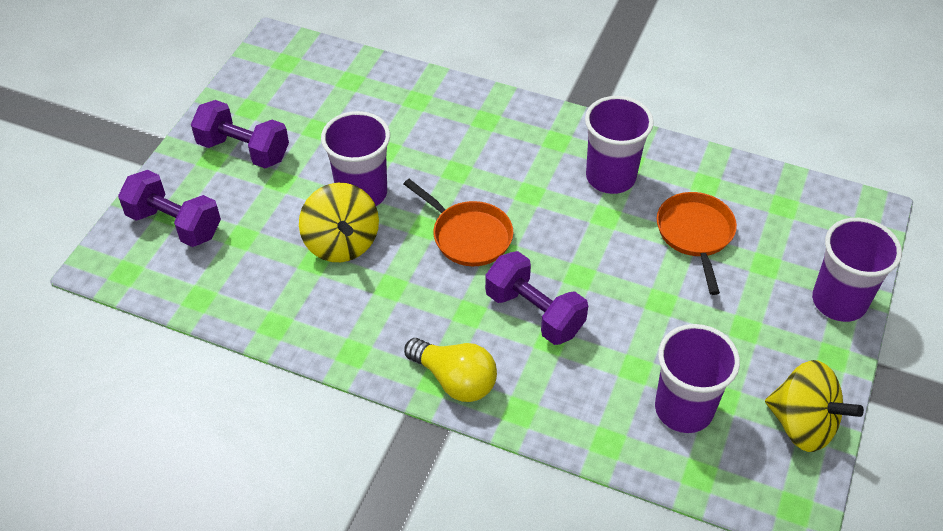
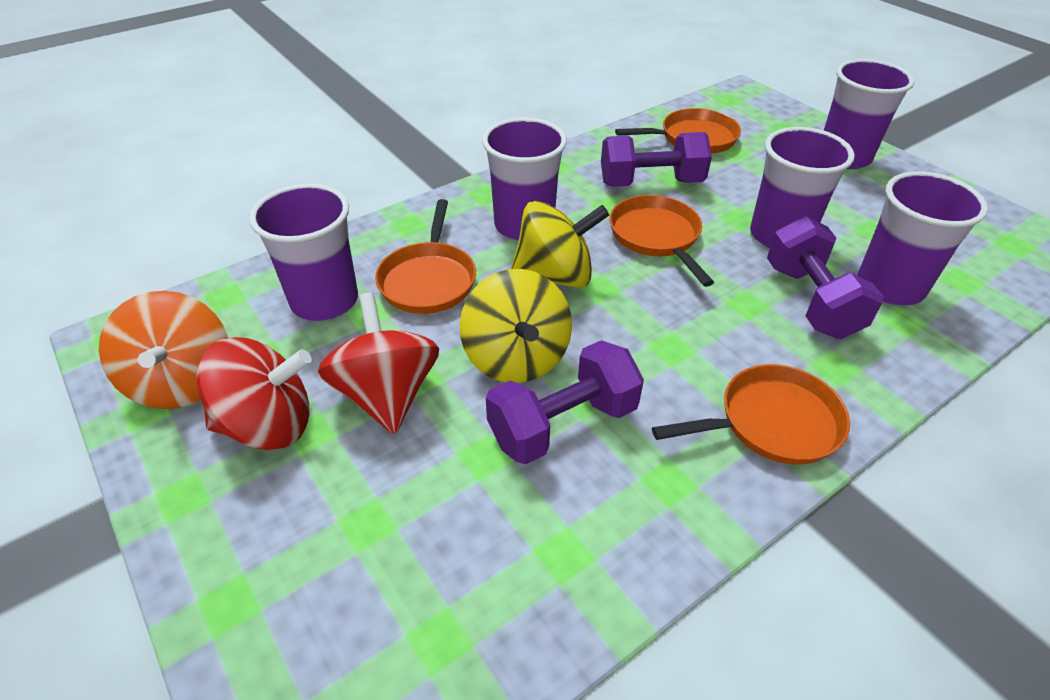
orange pan: 2 -> 4
orange spinning top: 0 -> 1
purple cup: 4 -> 5
red spinning top: 0 -> 2
yellow light bulb: 1 -> 0

